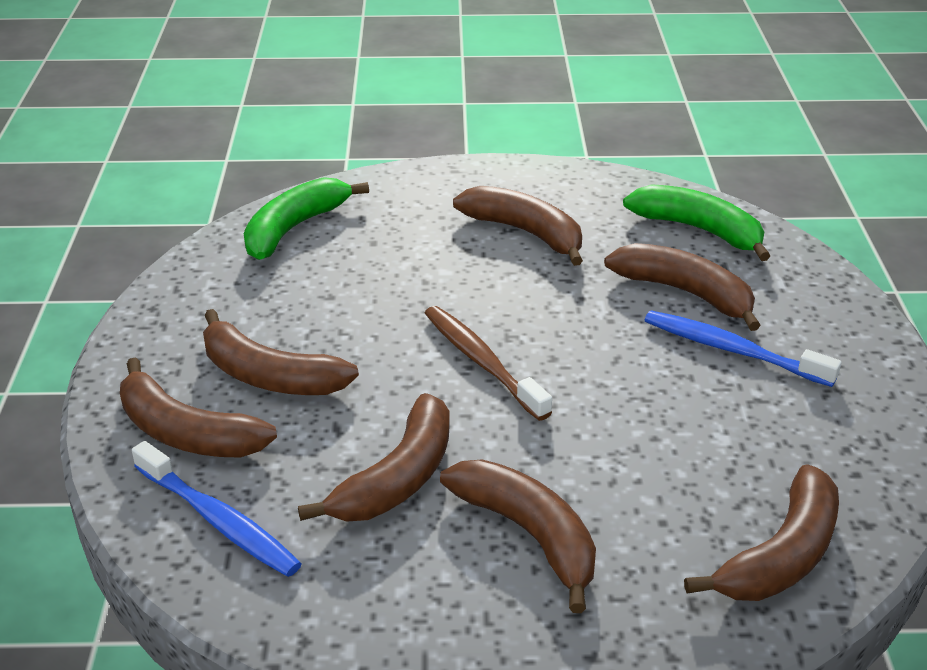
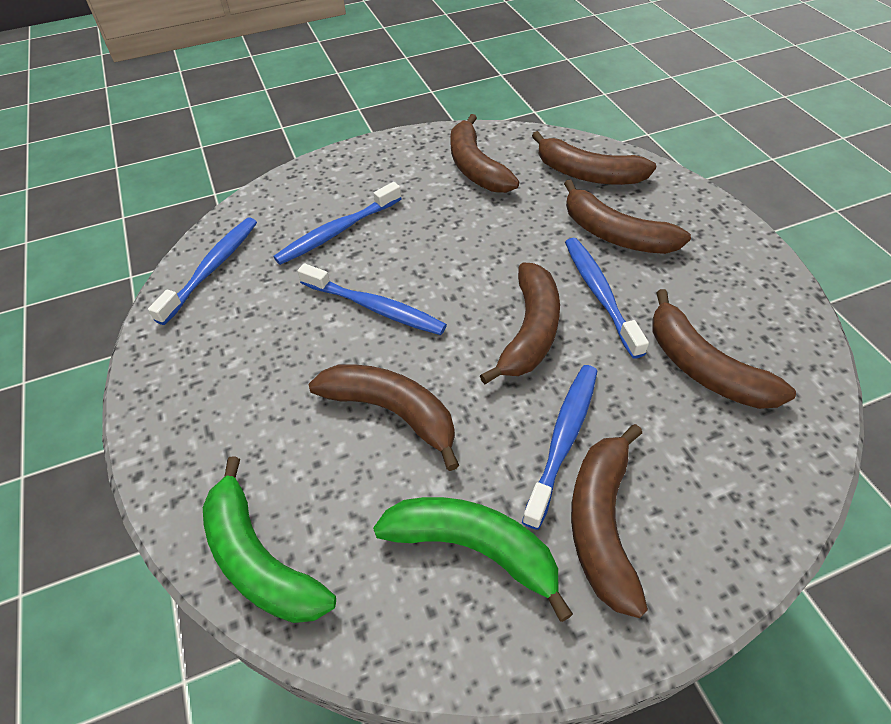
blue toothbrush: 2 -> 5
brown toothbrush: 1 -> 0

